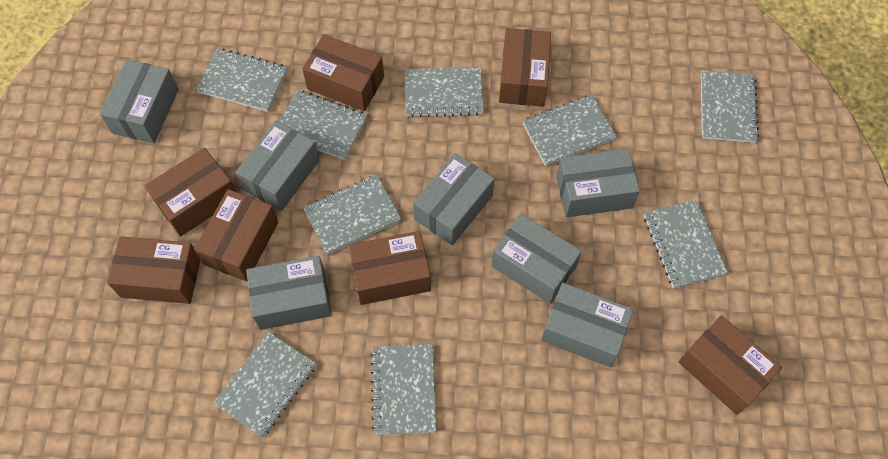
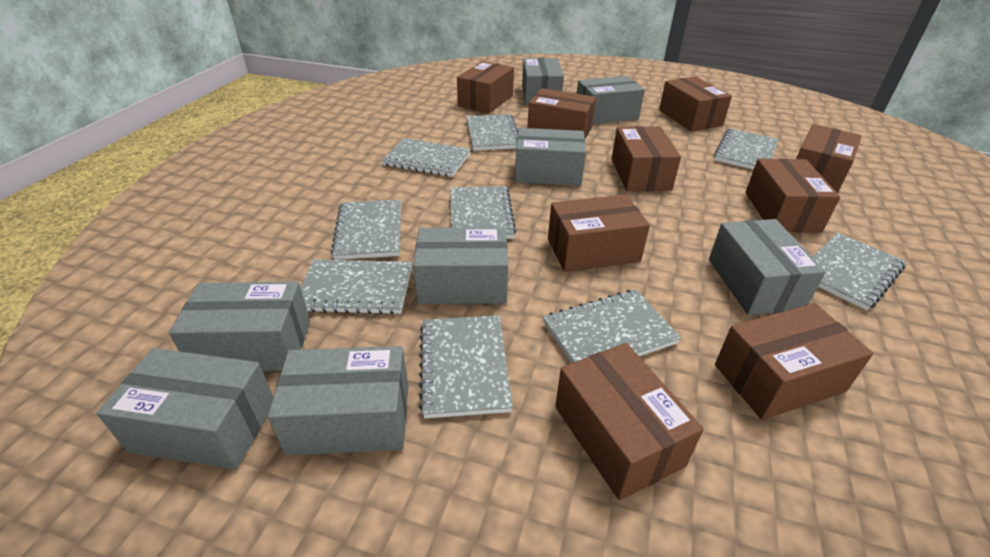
brown box: 7 -> 9
grey box: 7 -> 8

